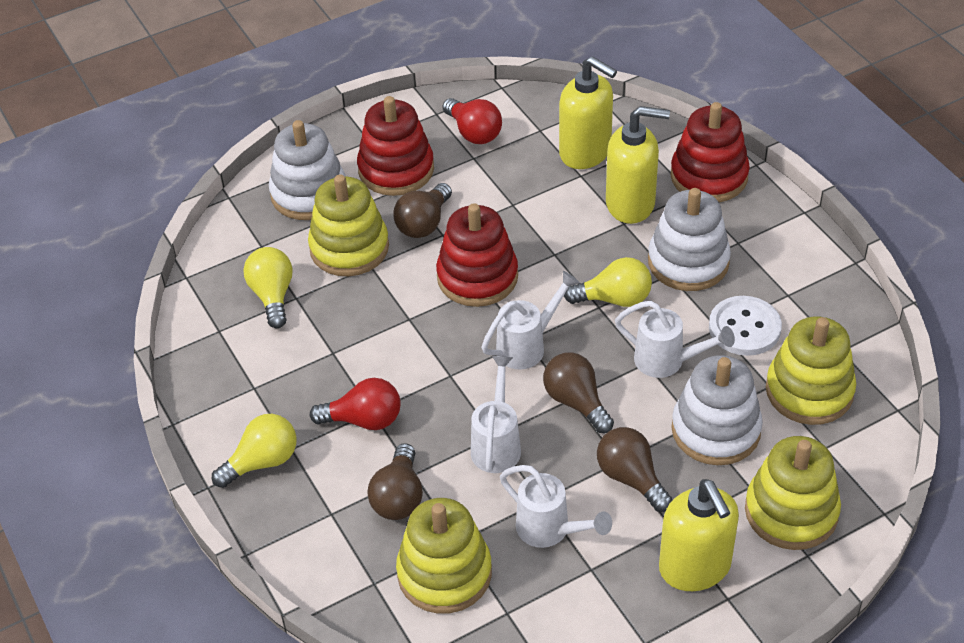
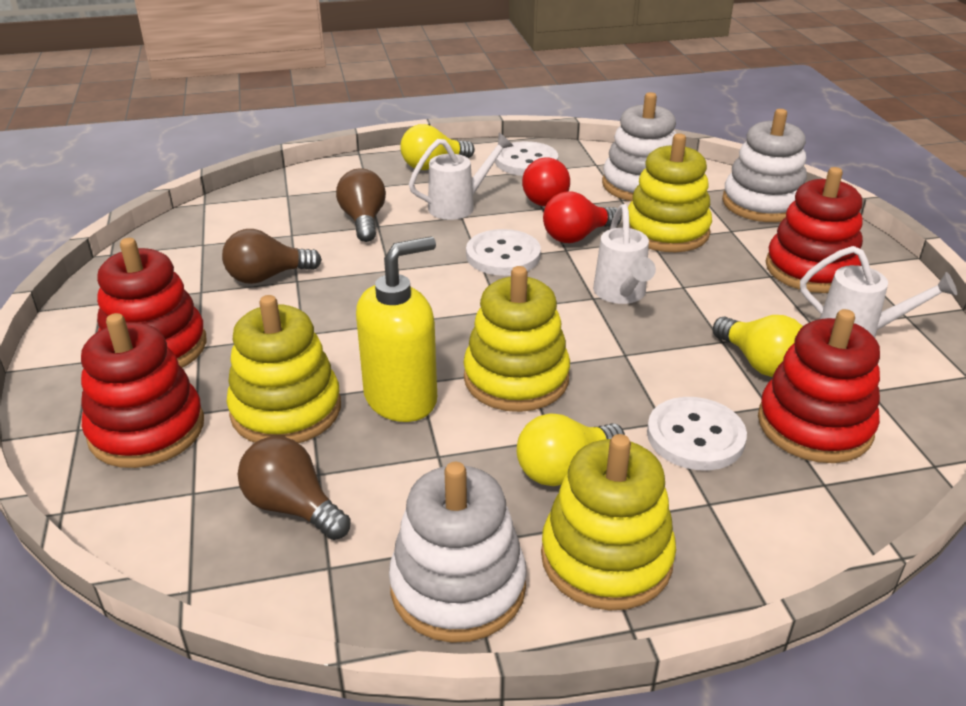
brown light bulb: 4 -> 3
red stacking toy: 3 -> 4
white button: 1 -> 3
white watering can: 4 -> 3
yellow soap dispenser: 3 -> 1

